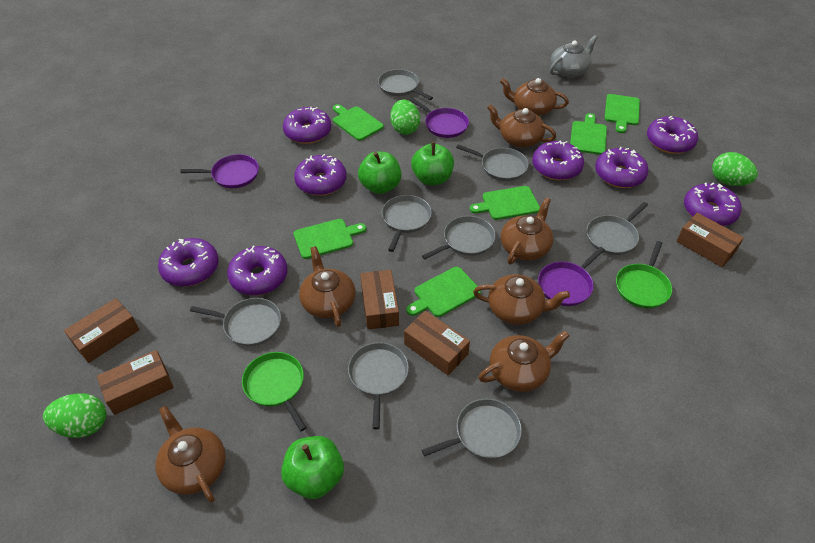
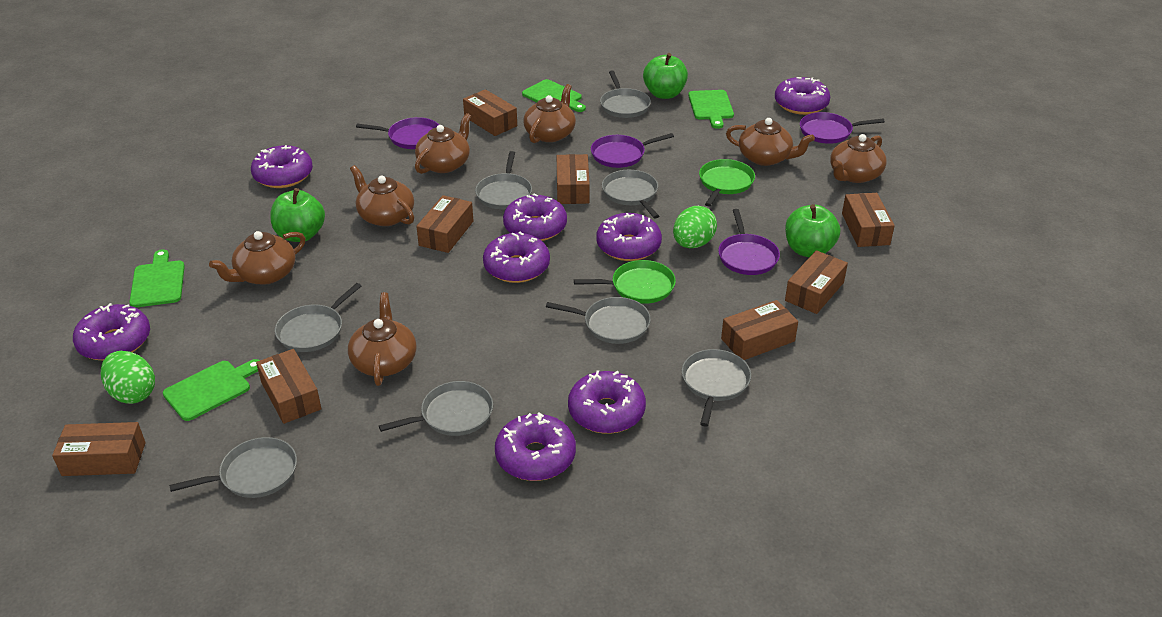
brown box: 5 -> 8
green cutting board: 6 -> 4
green egg: 3 -> 2
grey teapot: 1 -> 0
purple pan: 3 -> 4

